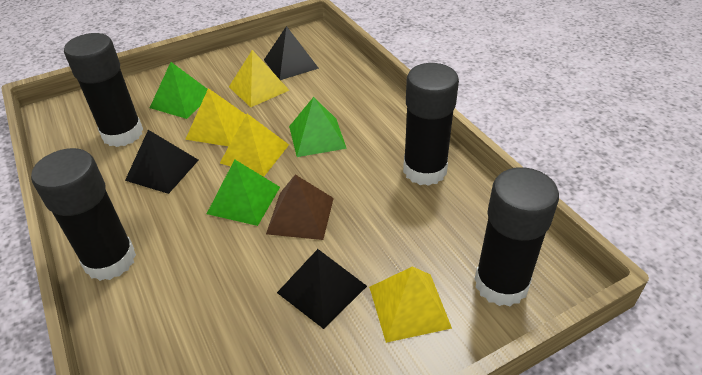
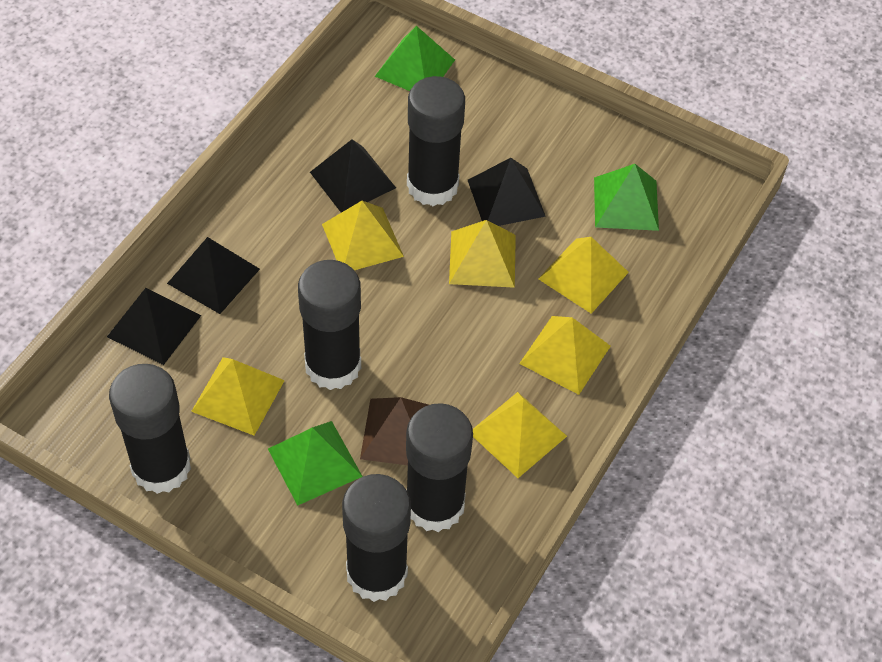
black glue stick: 4 -> 5
black pyramid: 3 -> 4
yellow pyramid: 4 -> 6

